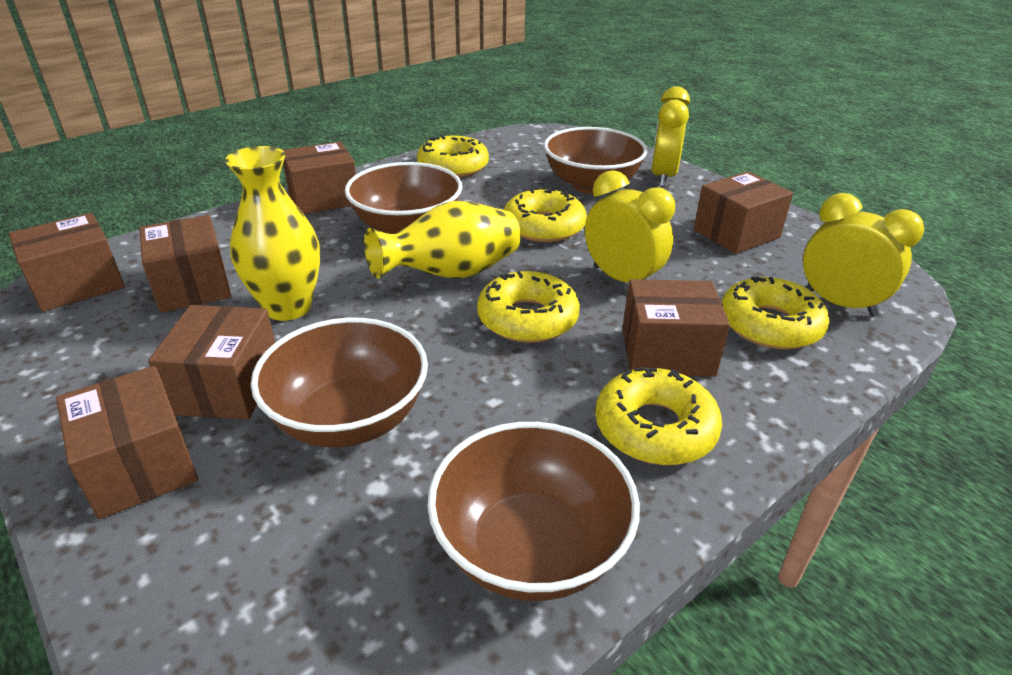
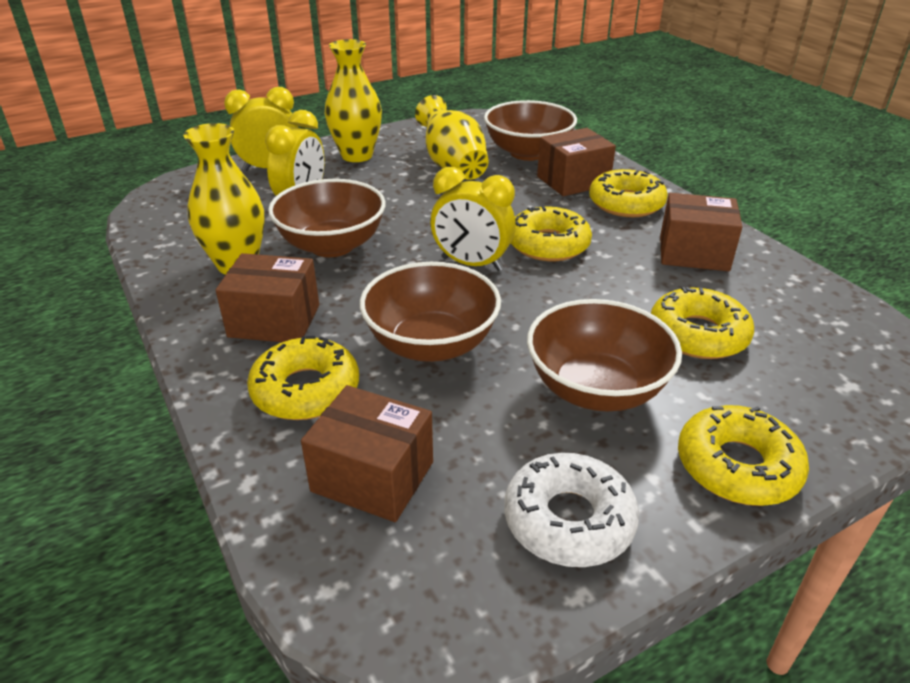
brown box: 7 -> 4
white donut: 0 -> 1
yellow vase: 2 -> 3

